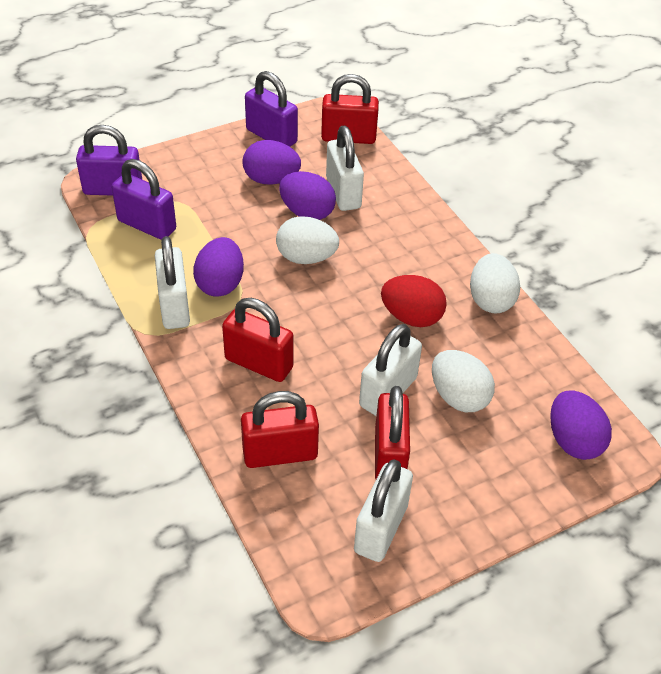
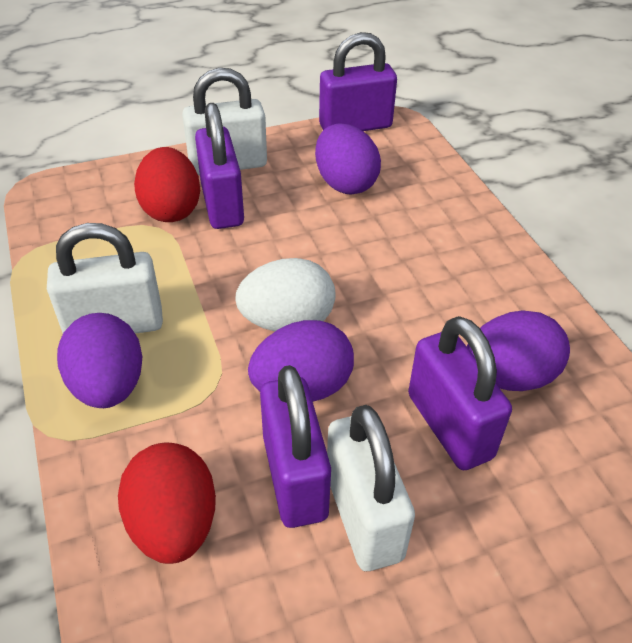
purple padlock: 3 -> 4
red egg: 1 -> 2
red padlock: 4 -> 0
white egg: 3 -> 1
white padlock: 4 -> 3

